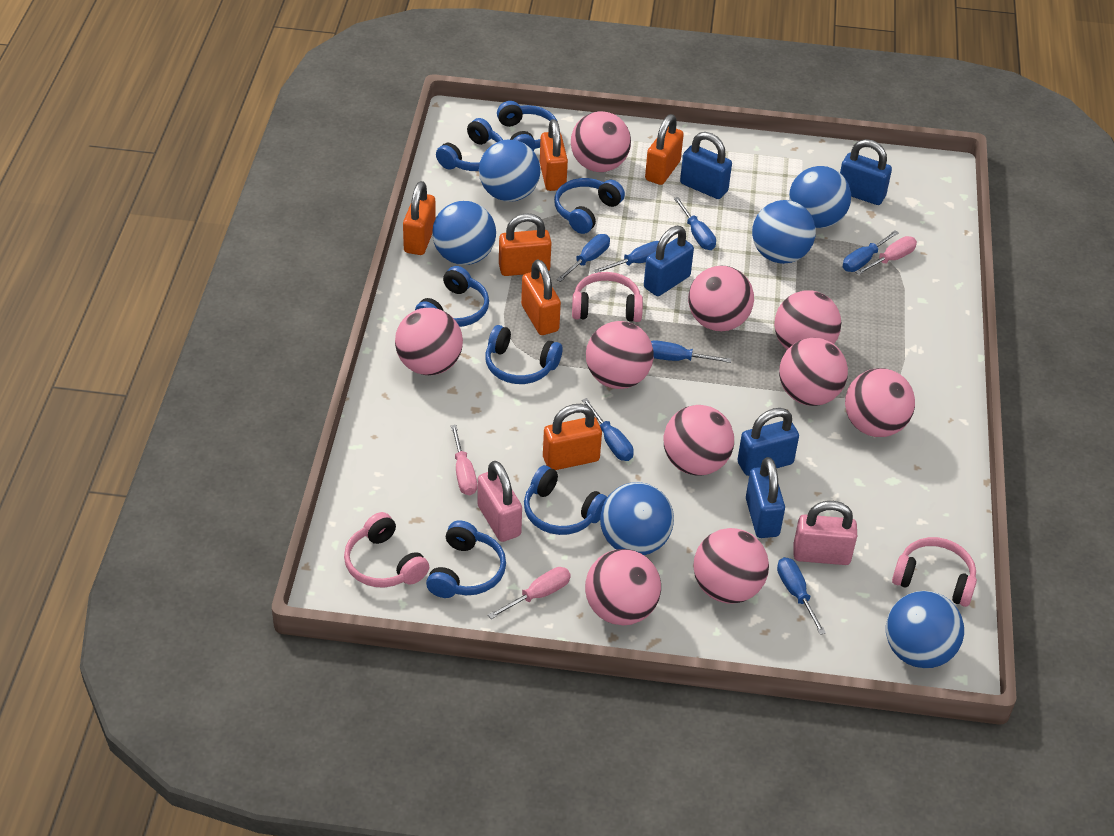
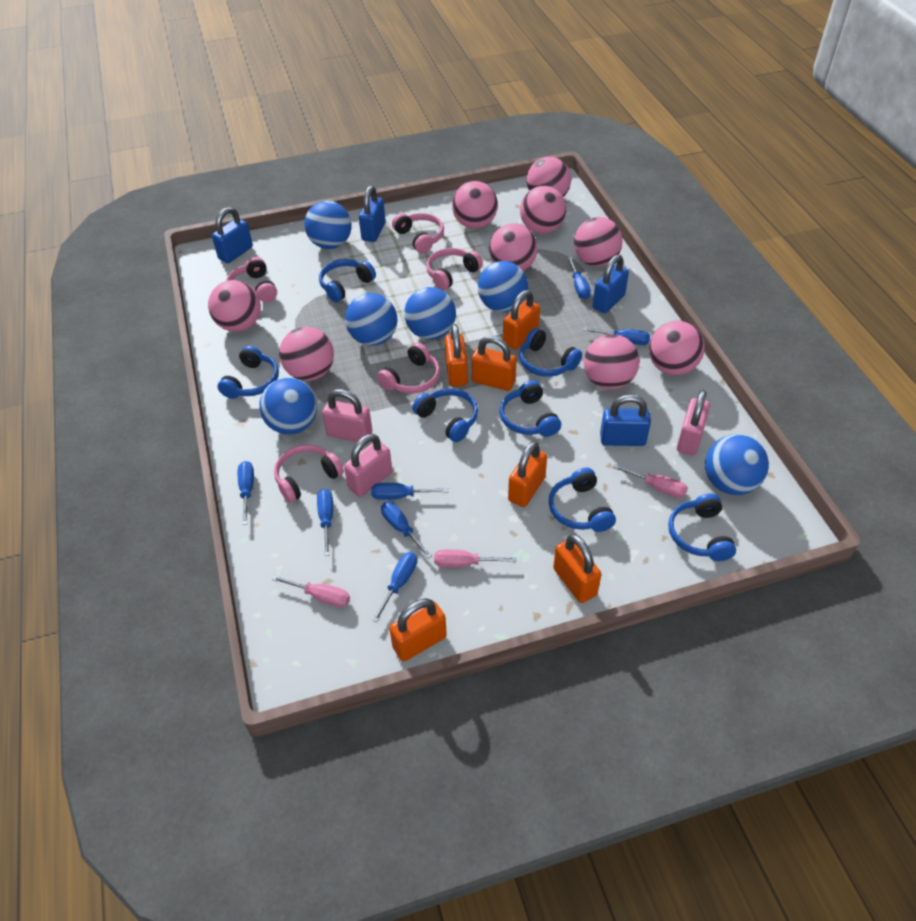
blue padlock: 5 -> 4
pink ball: 10 -> 9
pink headphones: 3 -> 5
pink padlock: 2 -> 3

